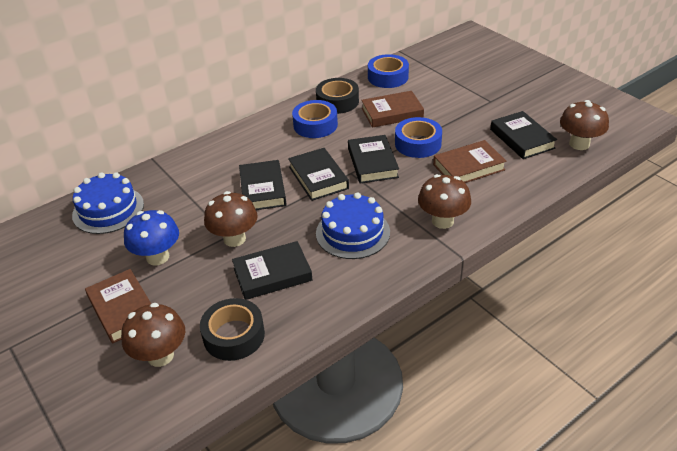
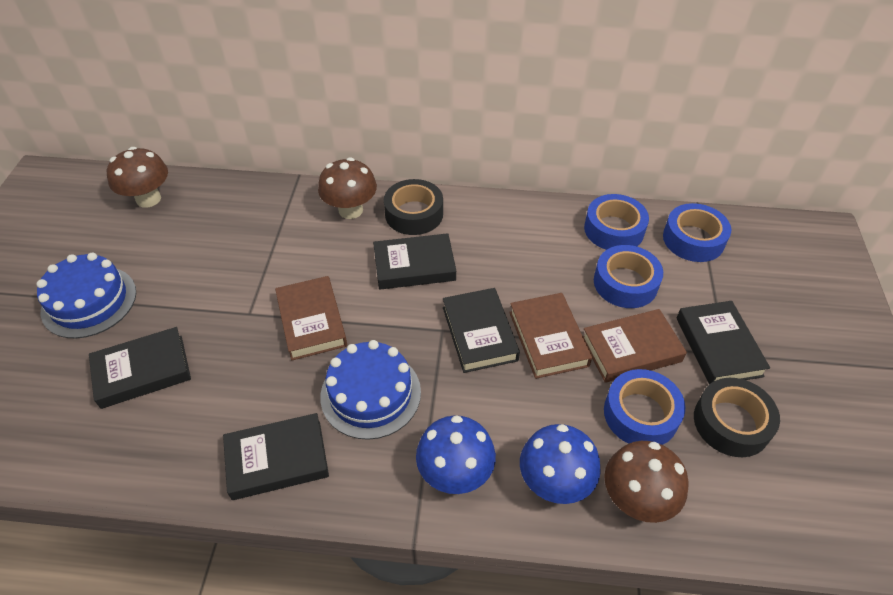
blue mushroom: 1 -> 2
blue tape: 3 -> 4
brown mushroom: 4 -> 3

